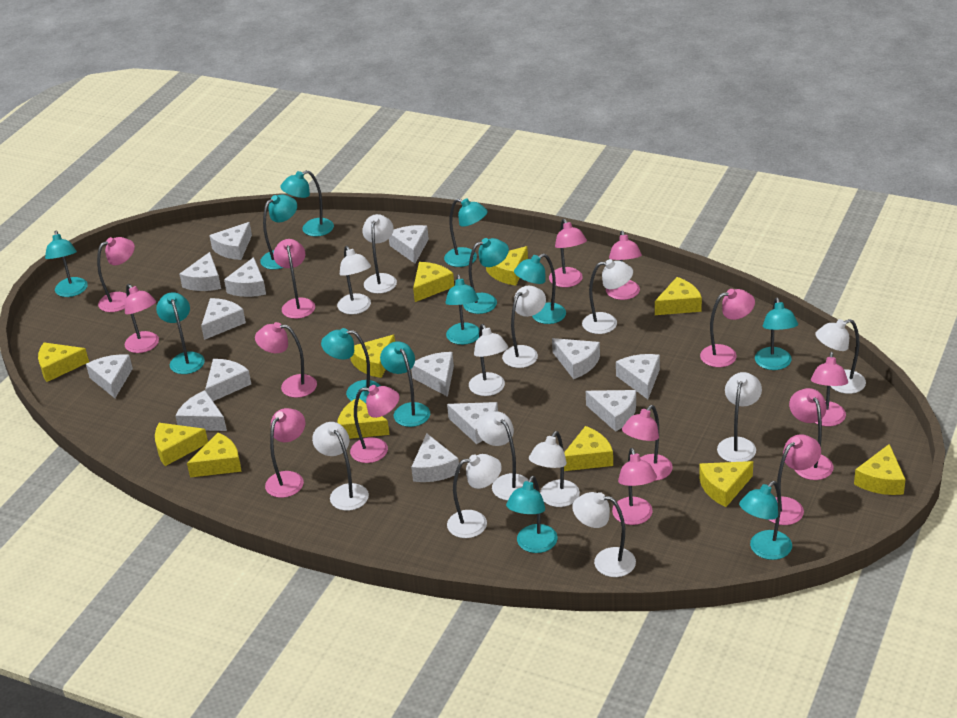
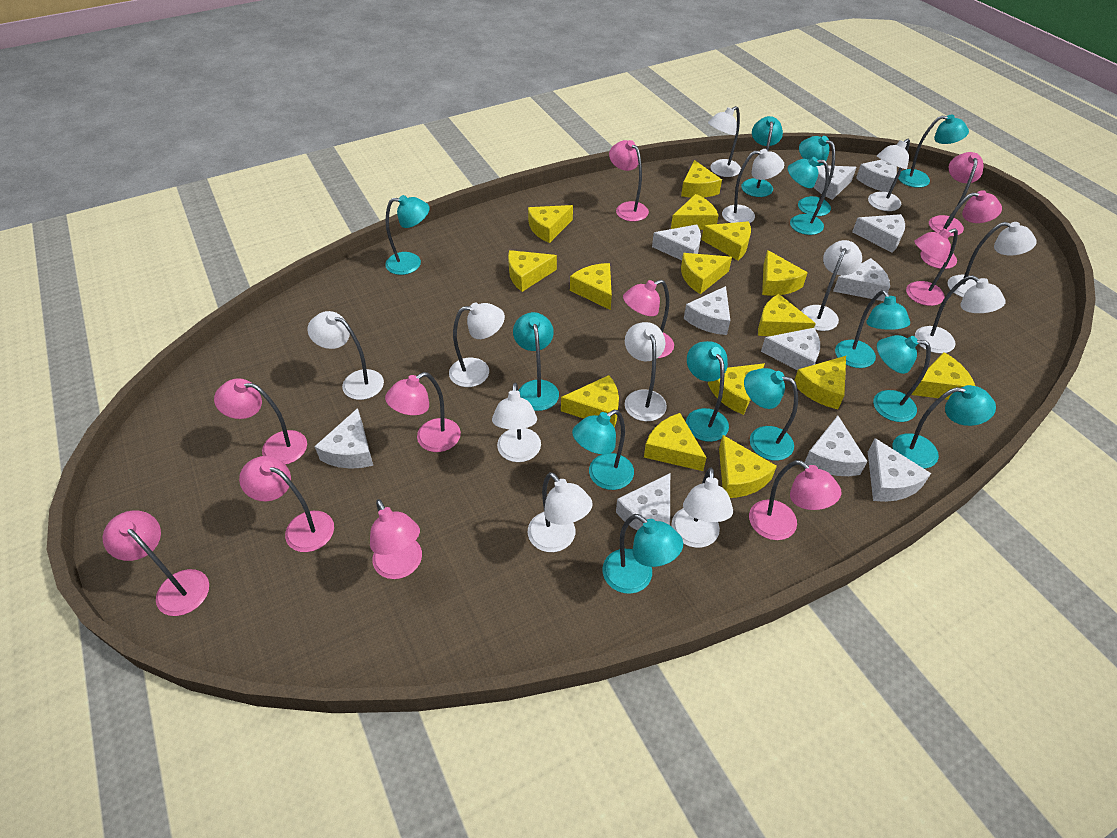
pink lamp: 14 -> 11
white cheese: 14 -> 11
yellow cheese: 11 -> 15

